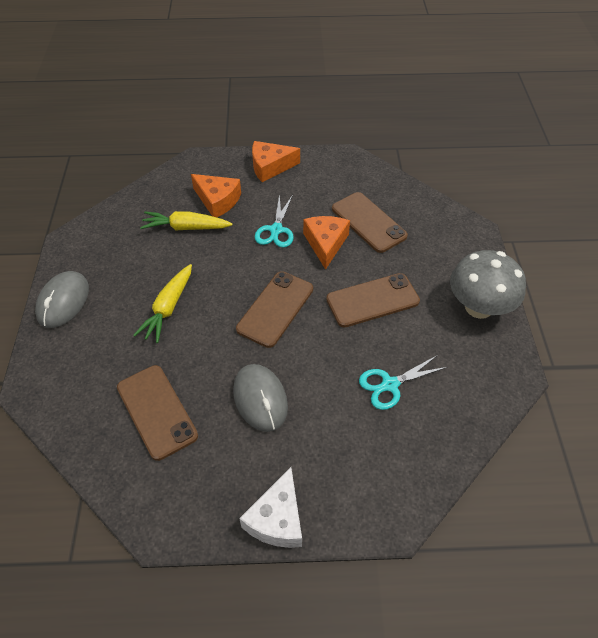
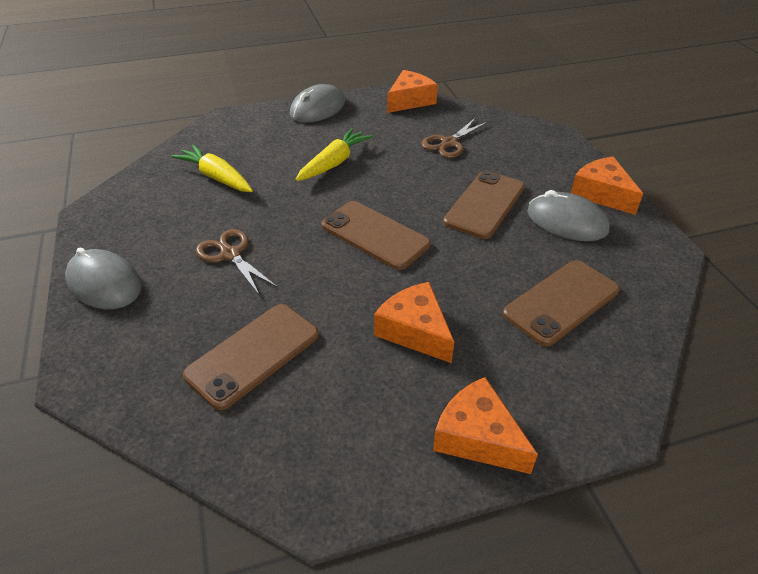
brown scissors: 0 -> 2
grey mouse: 2 -> 3
grey mushroom: 1 -> 0
orange cheese: 3 -> 4
turquoise scissors: 2 -> 0
white cheese: 1 -> 0

